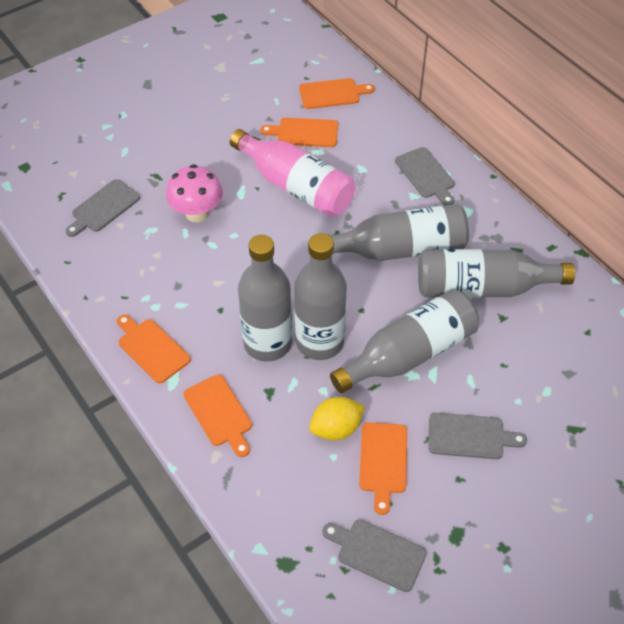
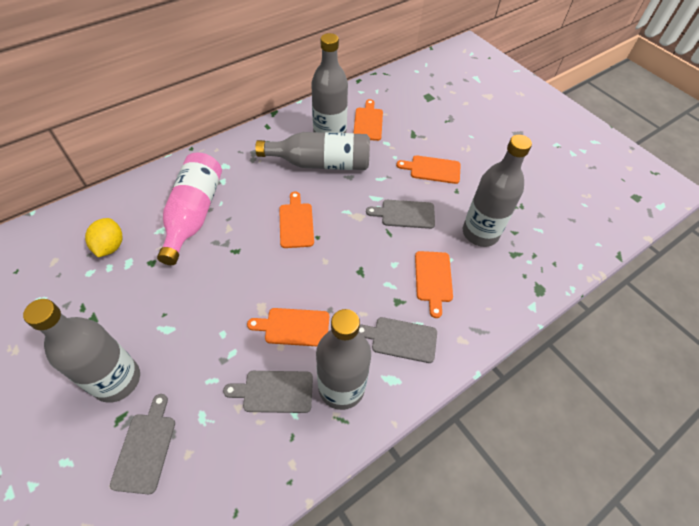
pink mushroom: 1 -> 0

